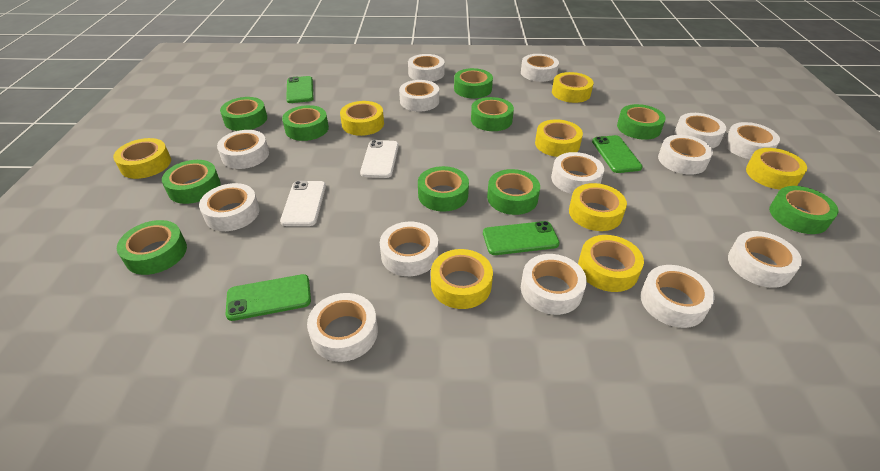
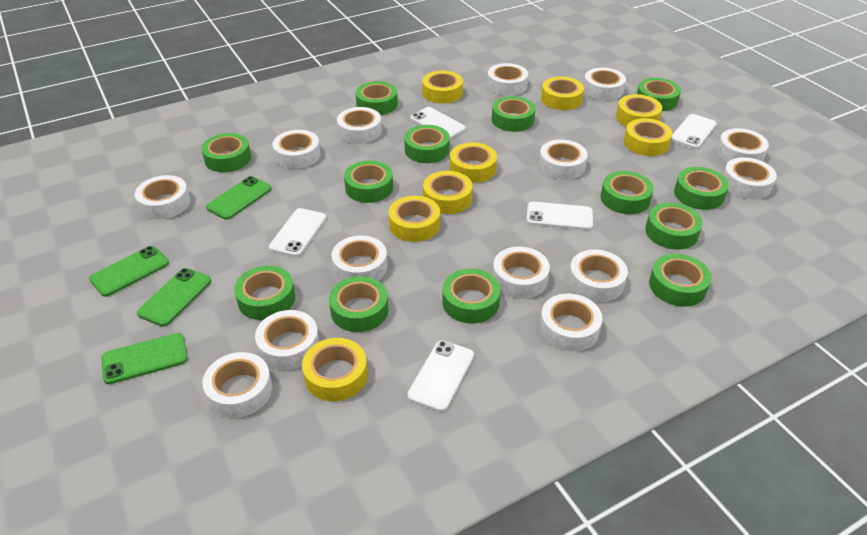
green tape: 10 -> 13
white phone: 2 -> 5

